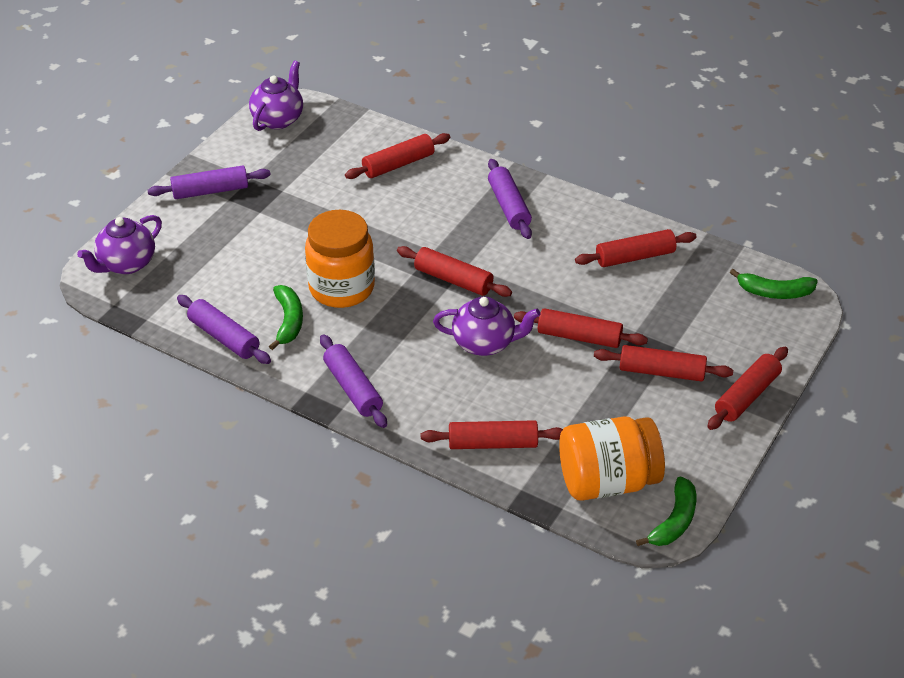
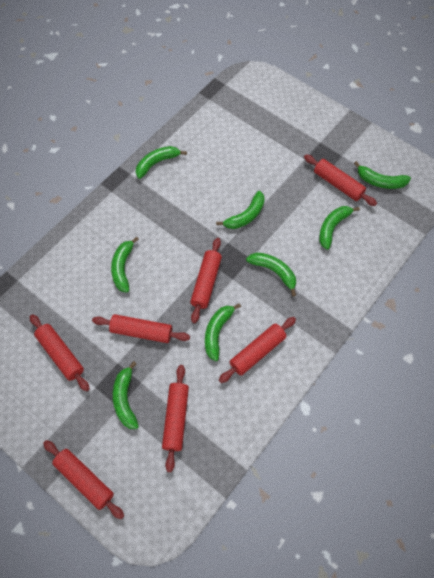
green banana: 3 -> 8
orange jar: 2 -> 0
purple rolling pin: 4 -> 0
purple teapot: 3 -> 0

